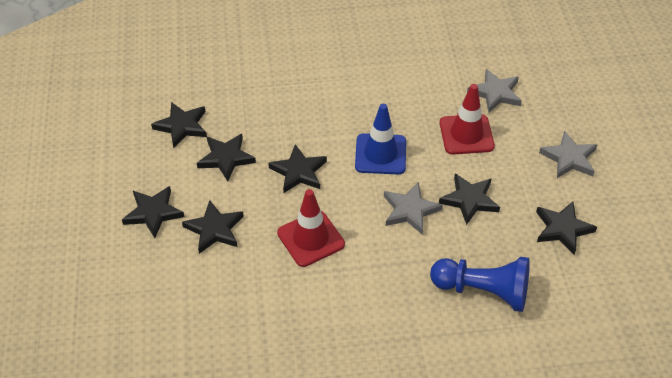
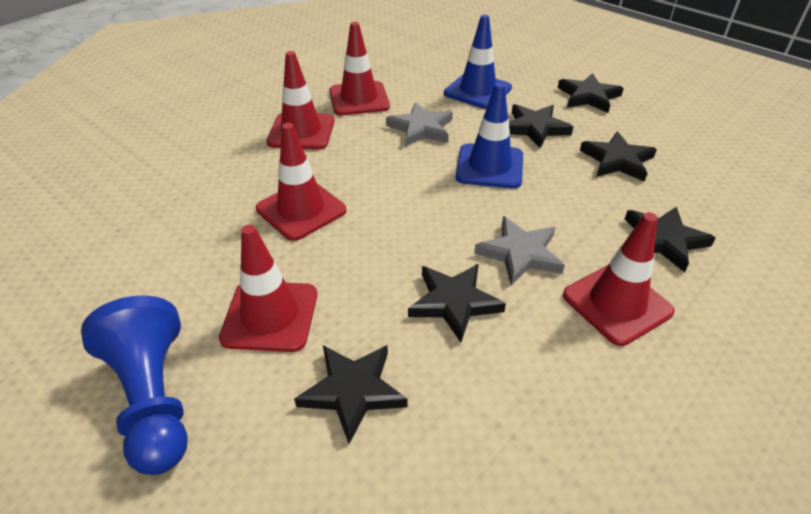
black star: 7 -> 6
blue traffic cone: 1 -> 2
grey star: 3 -> 2
red traffic cone: 2 -> 5

